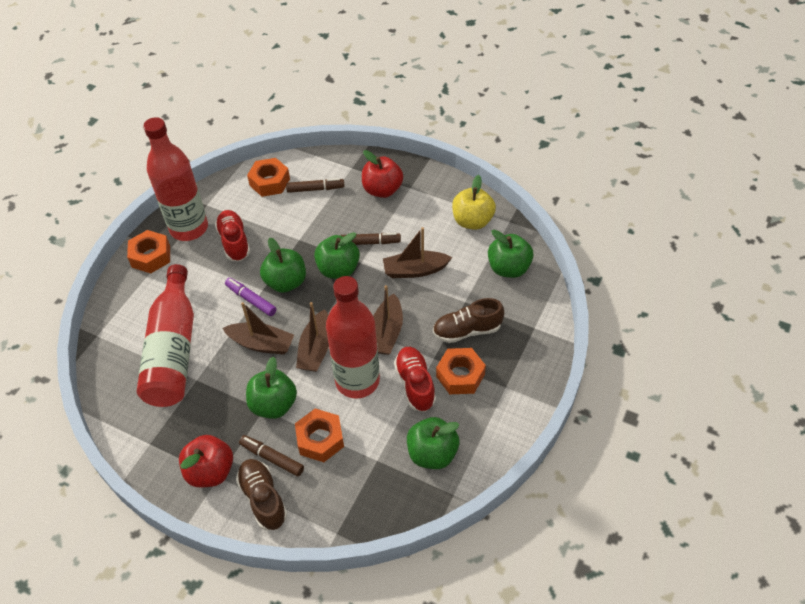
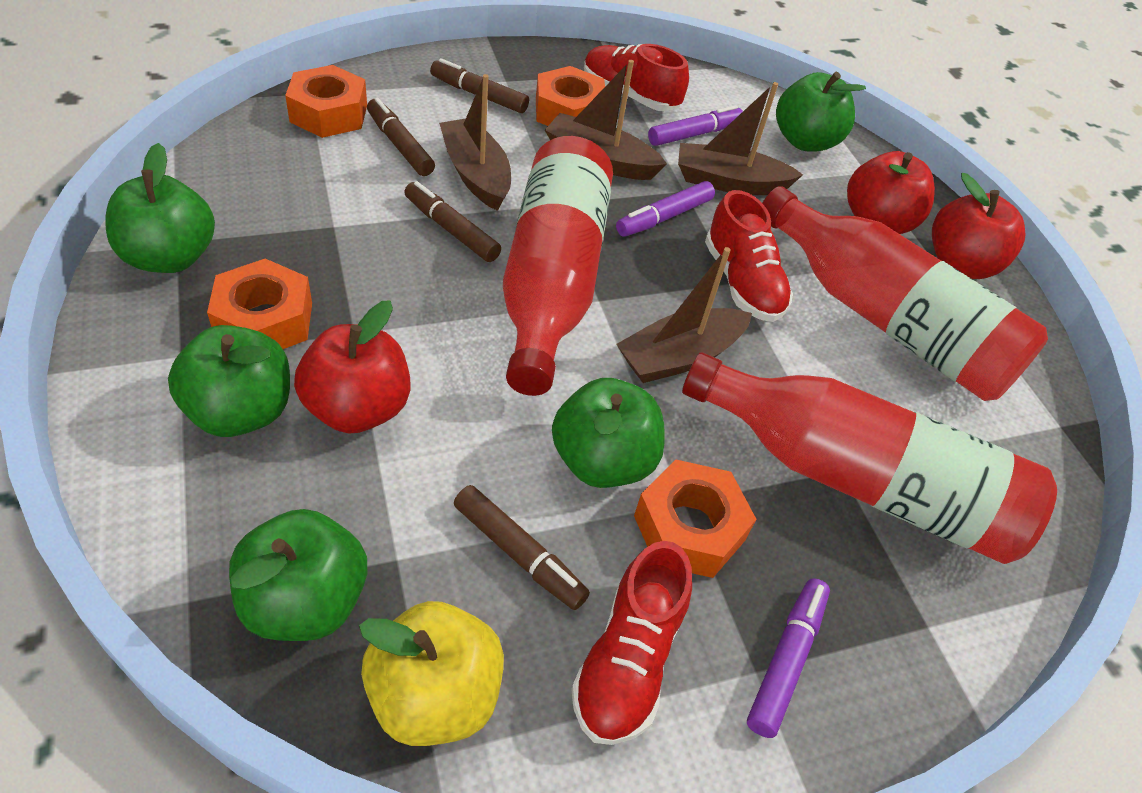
brown marker: 3 -> 4
brown shoe: 2 -> 0
purple marker: 1 -> 3
red apple: 2 -> 3
red shoe: 2 -> 3

